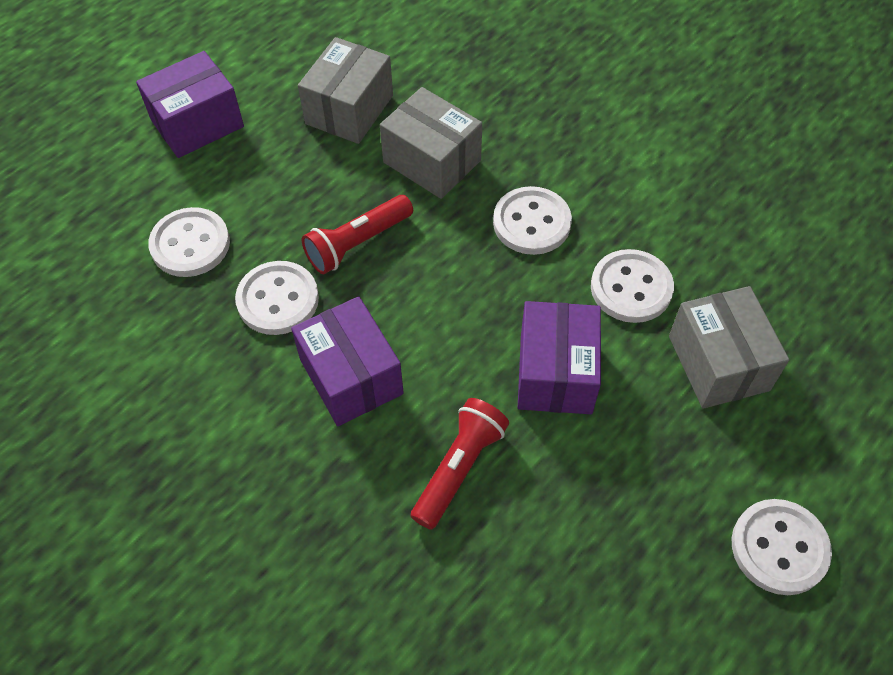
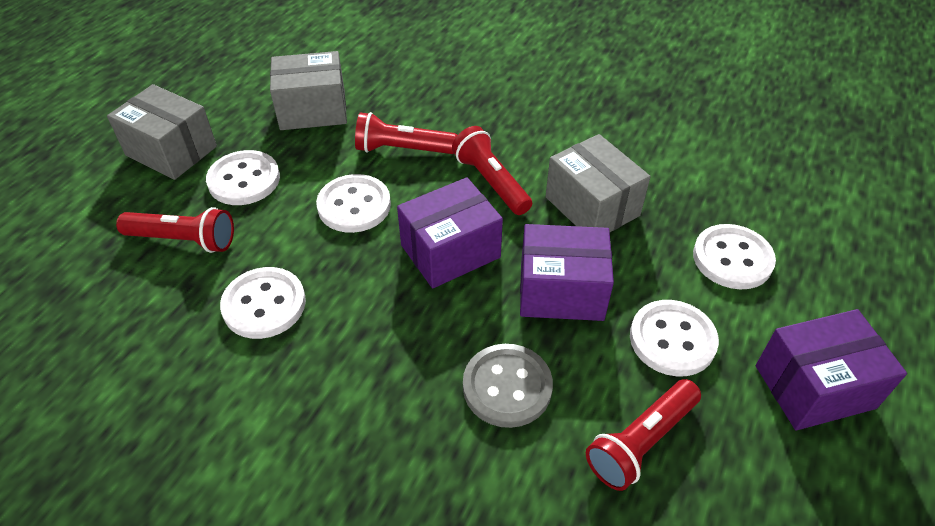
grey button: 0 -> 1
red flashlight: 2 -> 4

